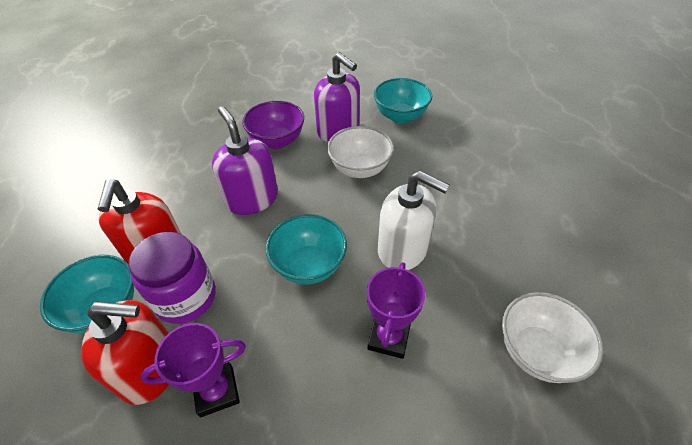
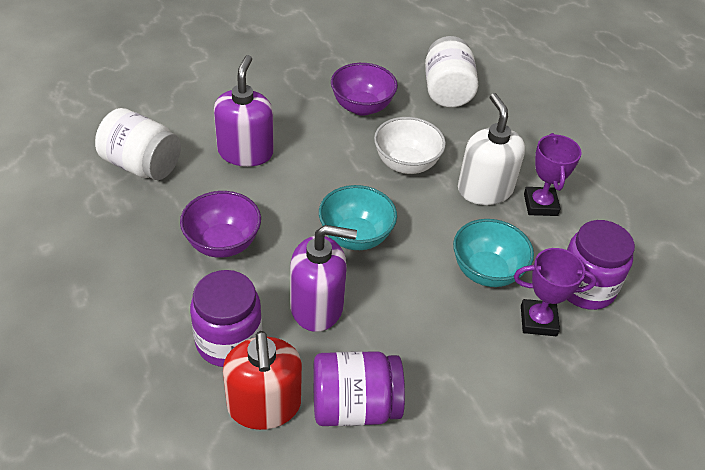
purple bowl: 1 -> 2
purple jar: 1 -> 3
red soap dispenser: 2 -> 1
turquoise bowl: 3 -> 2
white bowl: 2 -> 1
white jar: 0 -> 2

